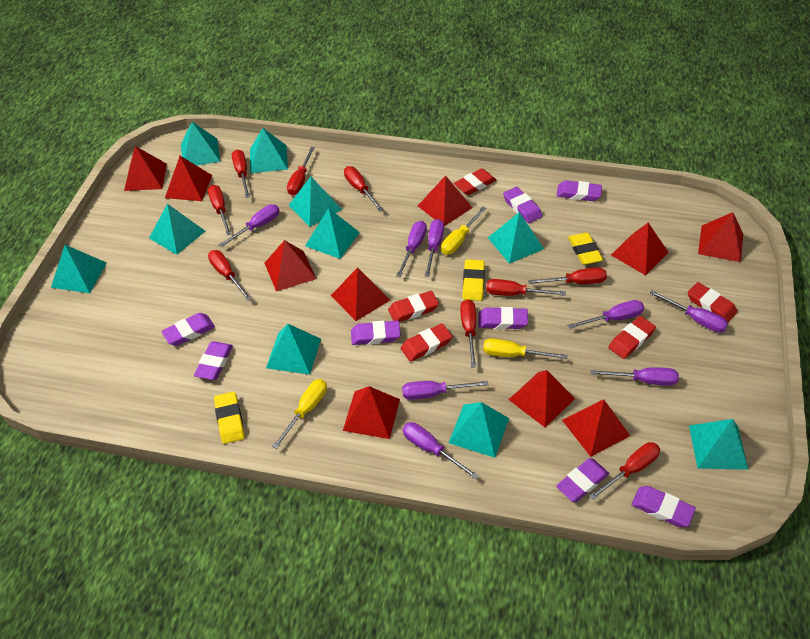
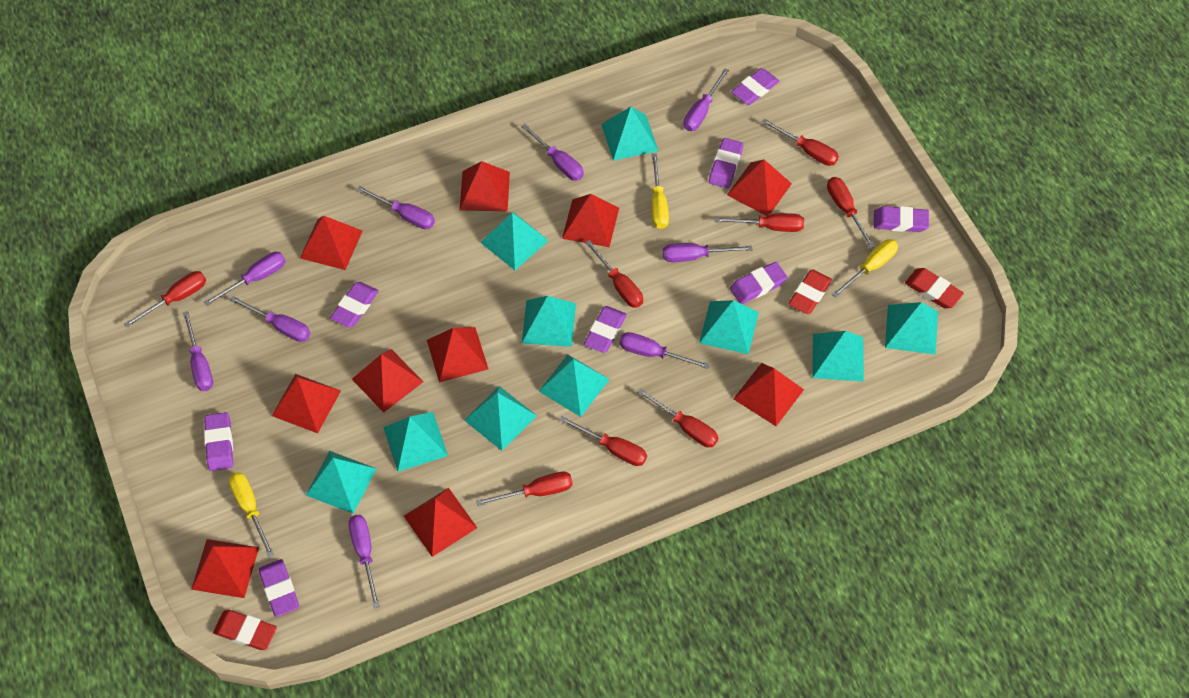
purple screwdriver: 8 -> 9
red eraser: 5 -> 3
red screwdriver: 9 -> 8
yellow eraser: 3 -> 0

